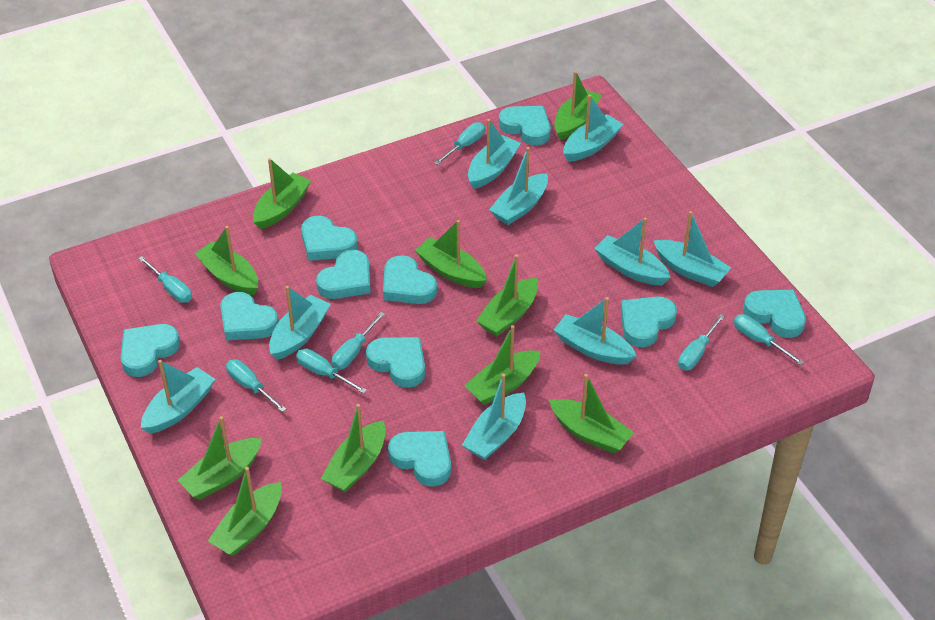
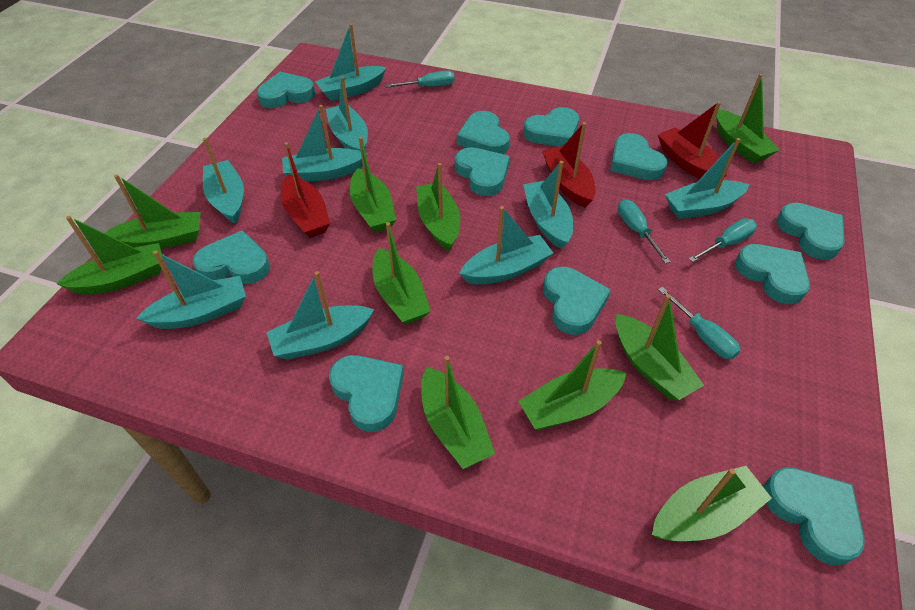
red boat: 0 -> 3
turquoise heart: 10 -> 11
turquoise screwdriver: 7 -> 4

